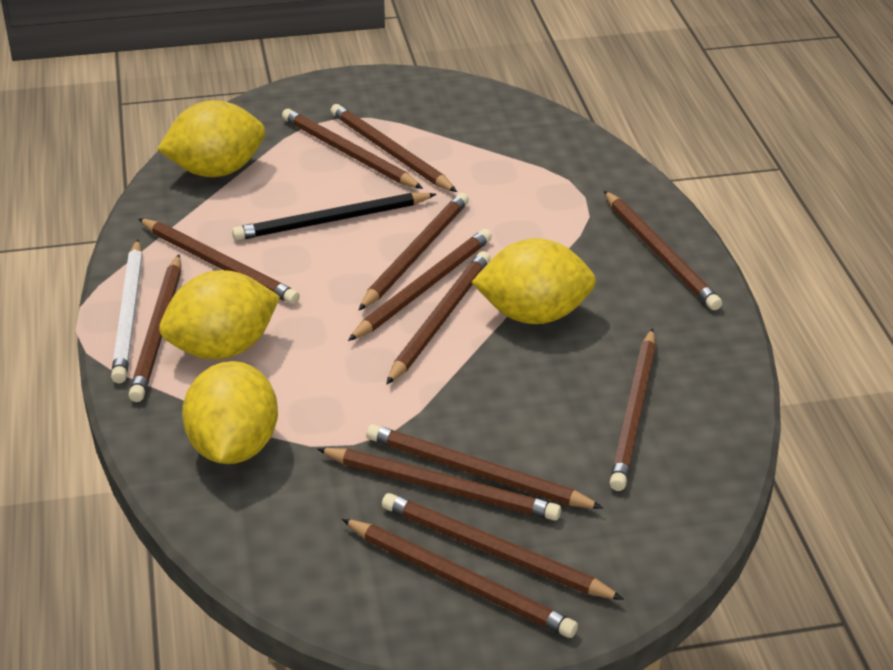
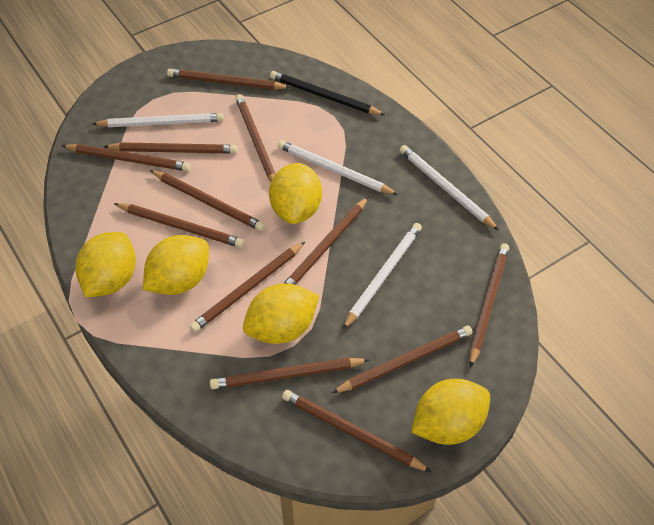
brown pencil: 13 -> 12
white pencil: 1 -> 4
yellow lemon: 4 -> 5

